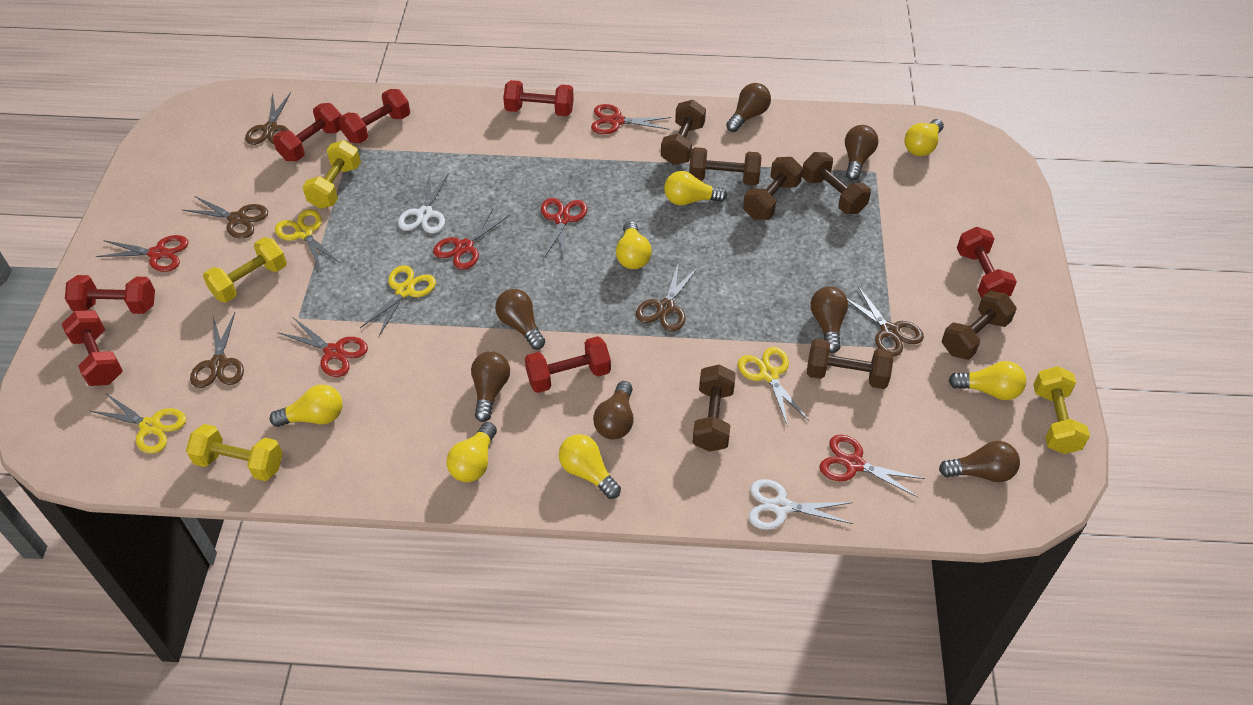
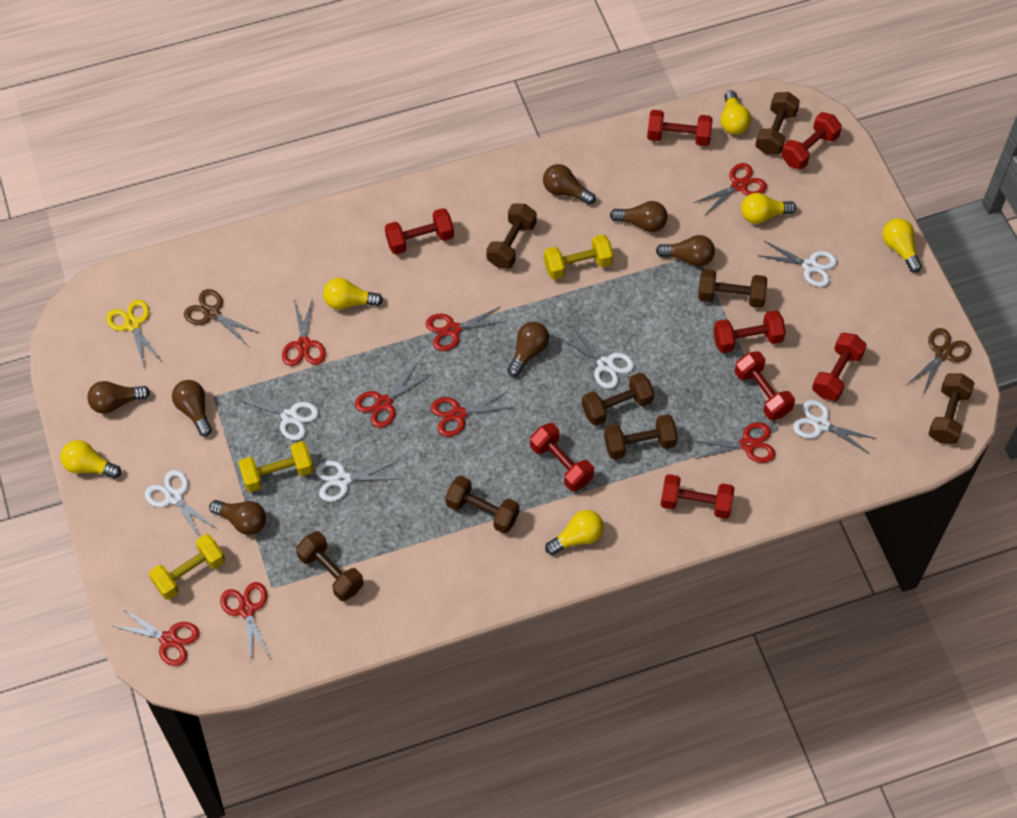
brown dumbbell: 7 -> 8
brown scissors: 5 -> 2
red dumbbell: 7 -> 8
red scissors: 6 -> 8
white scissors: 2 -> 6
yellow dumbbell: 4 -> 3
yellow light bulb: 7 -> 6
yellow scissors: 4 -> 1

